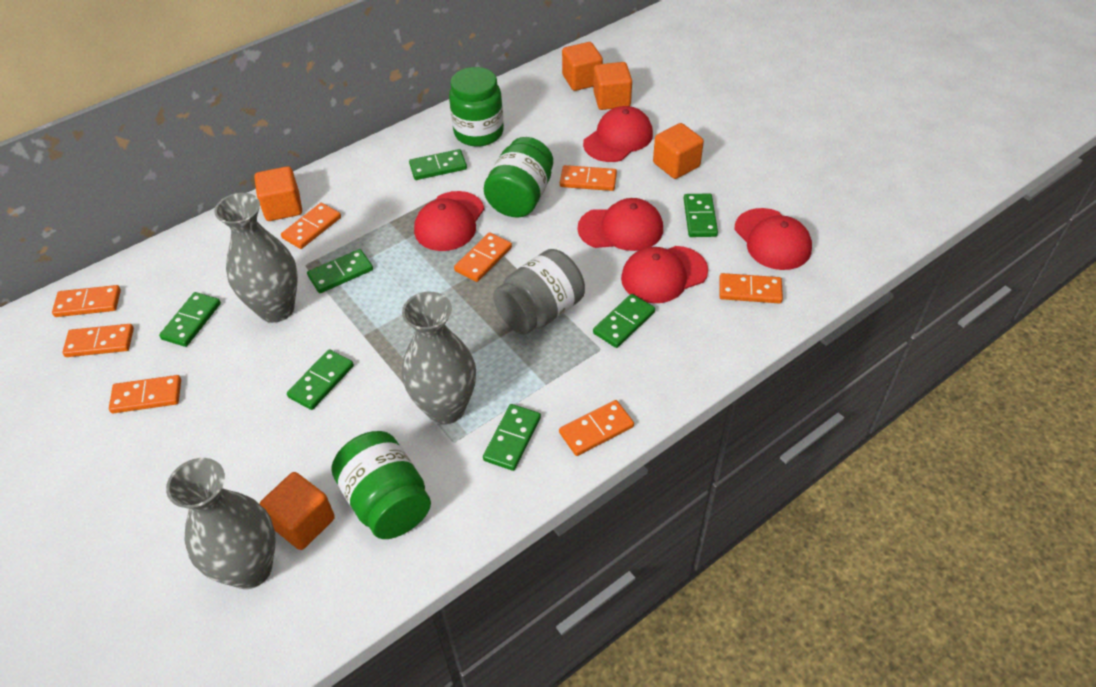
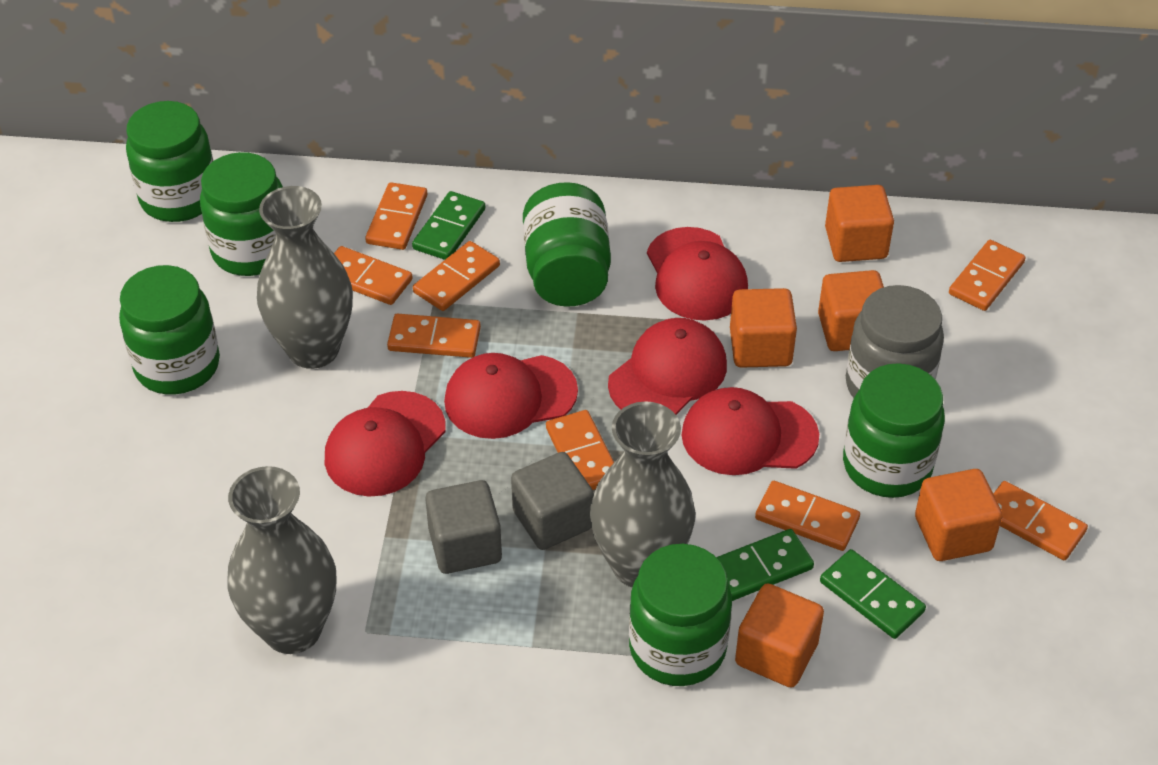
green domino: 7 -> 3
green jar: 3 -> 6
grey cube: 0 -> 2

